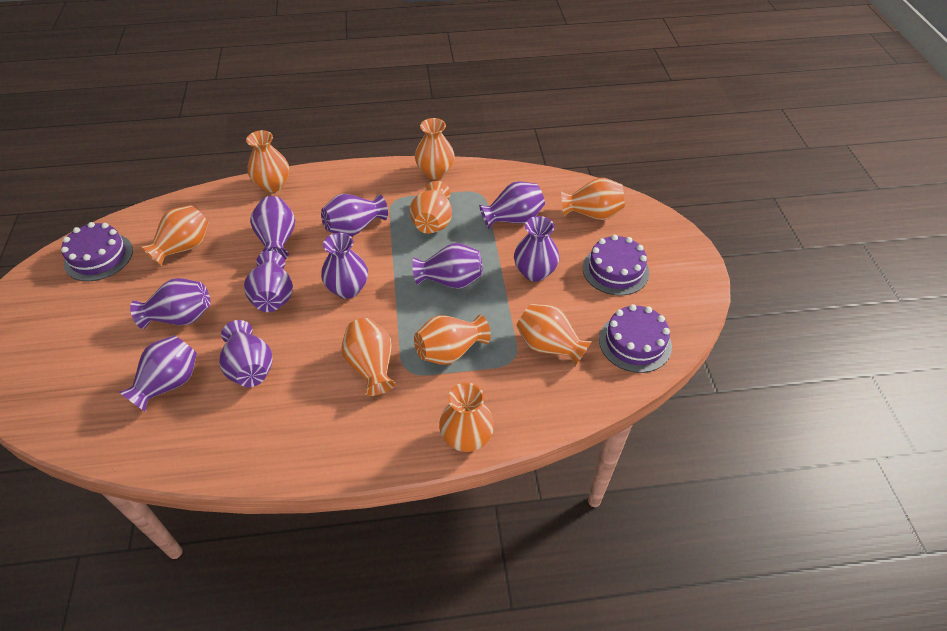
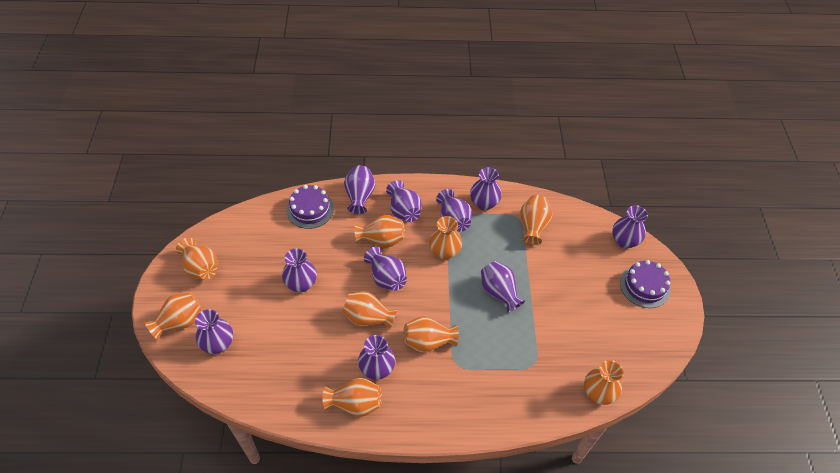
purple cake: 3 -> 2

